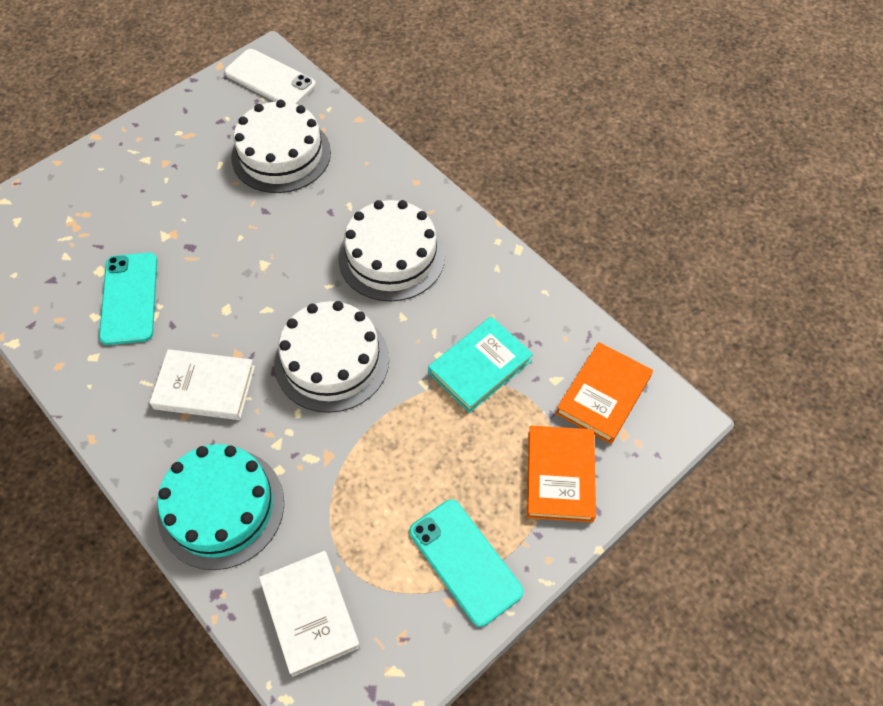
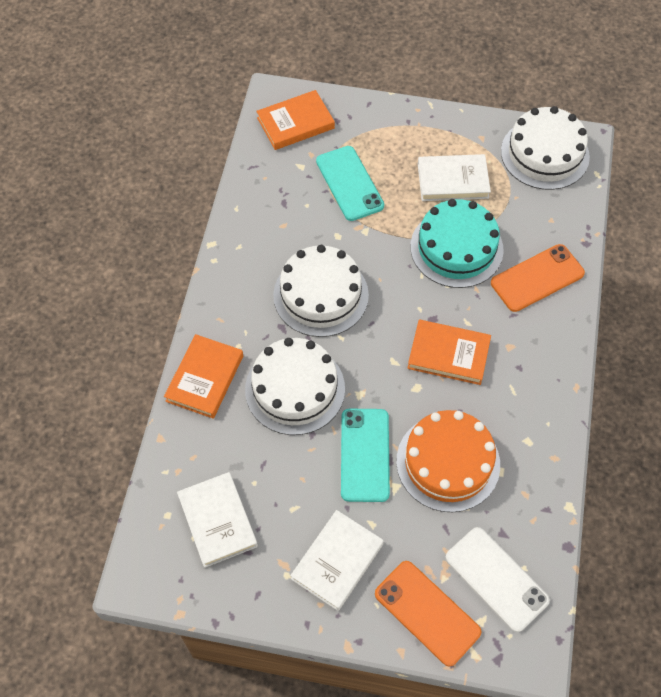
orange book: 2 -> 3
orange cake: 0 -> 1
orange phone: 0 -> 2
turquoise book: 1 -> 0
white book: 2 -> 3

